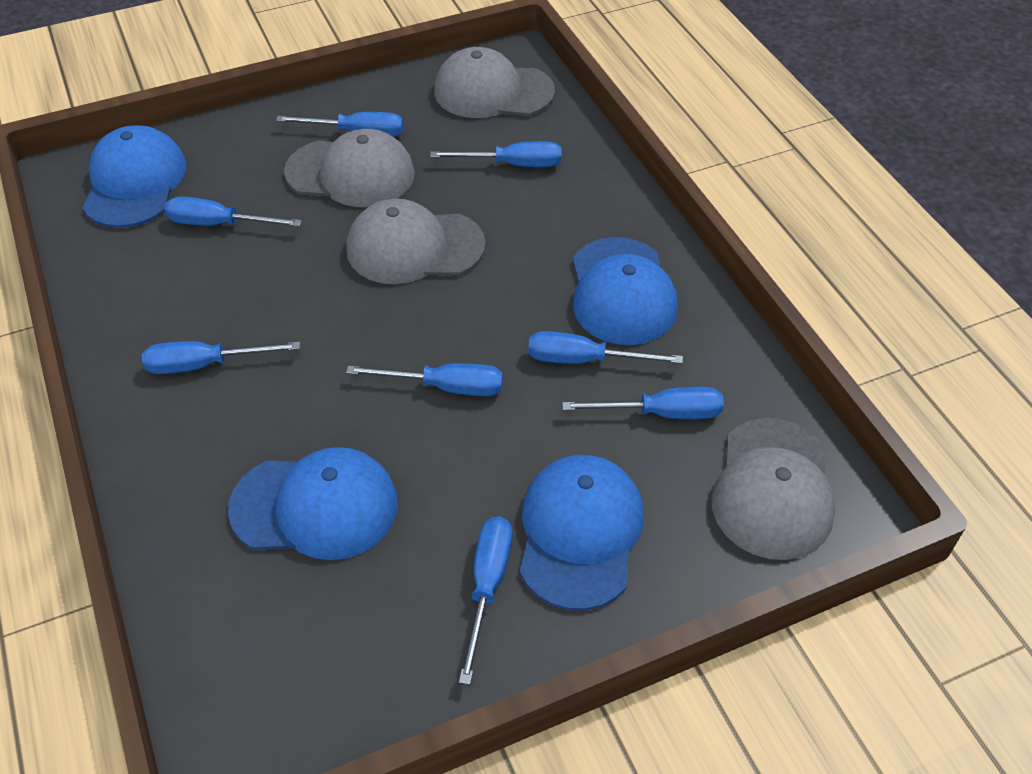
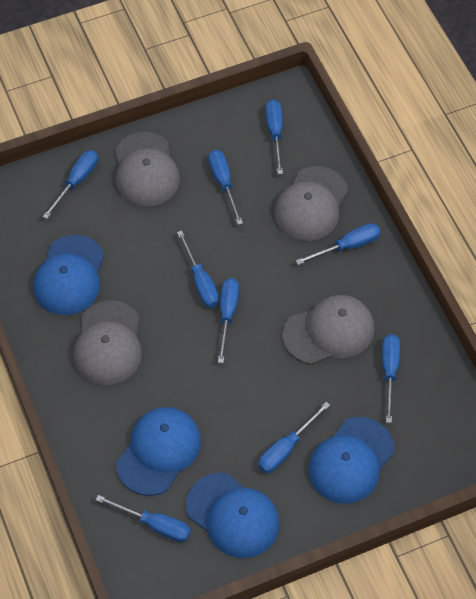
blue screwdriver: 8 -> 9

